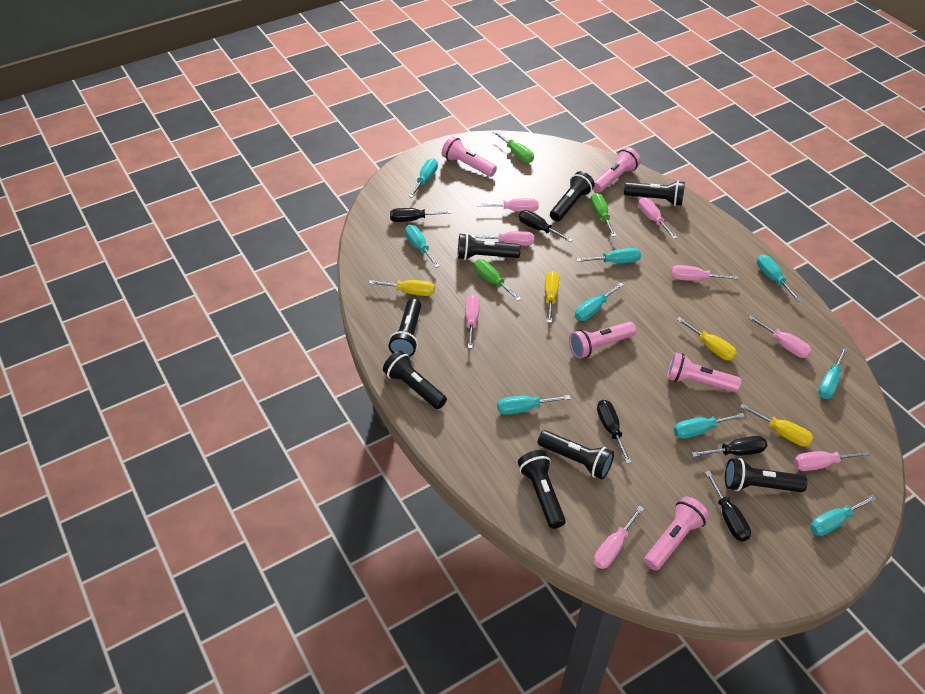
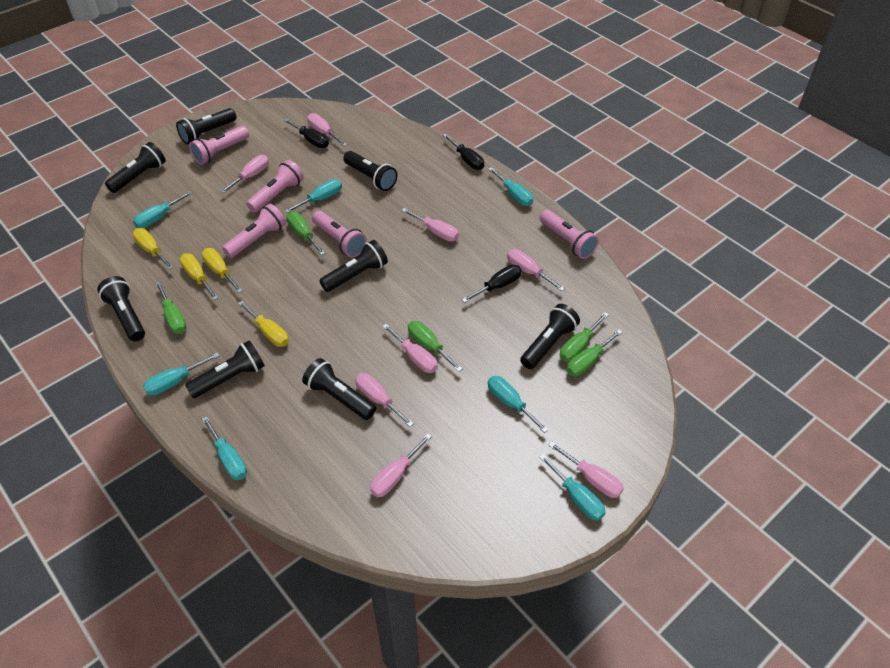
black screwdriver: 5 -> 3
green screwdriver: 3 -> 5
turquoise screwdriver: 9 -> 7

